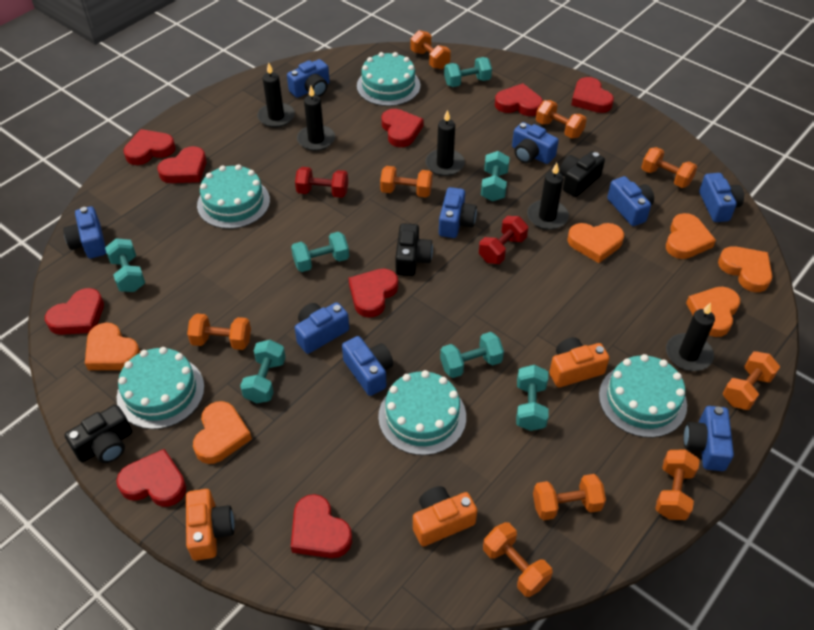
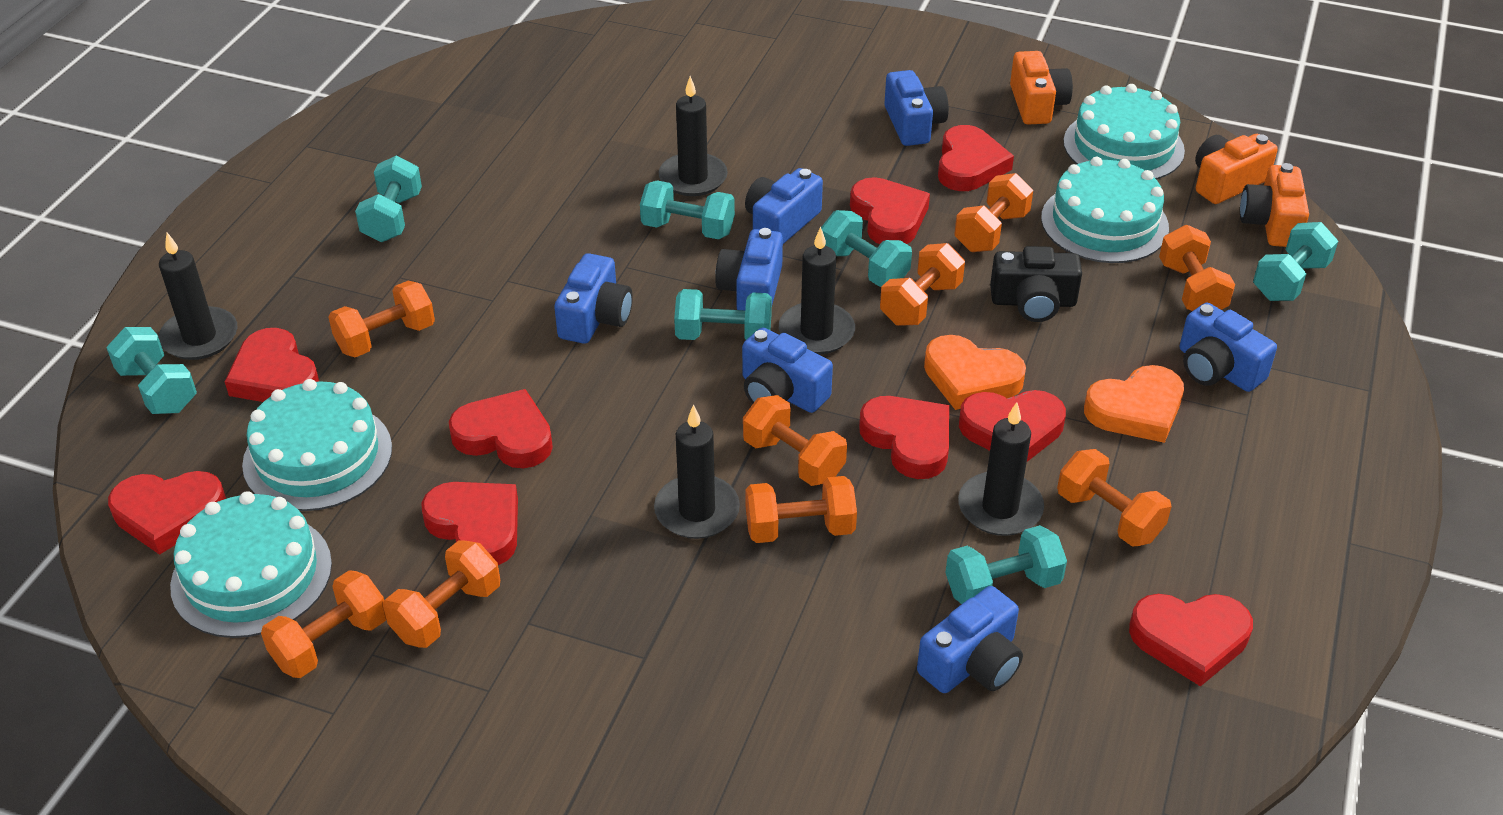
black camera: 3 -> 1
blue camera: 9 -> 7
orange heart: 6 -> 2
red dumbbell: 2 -> 0
turquoise cake: 5 -> 4

